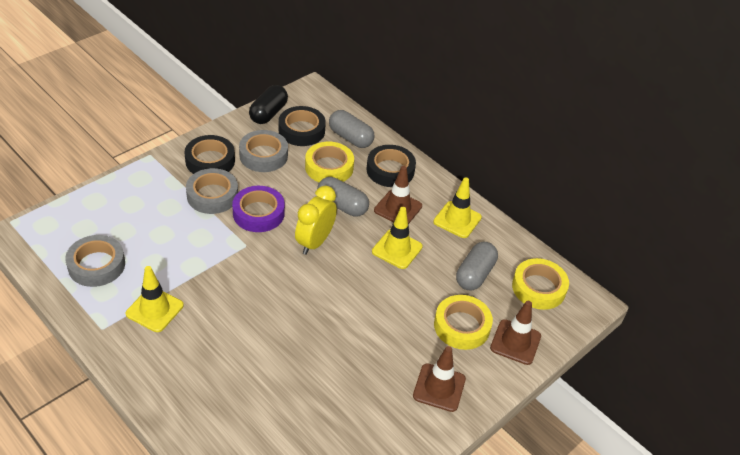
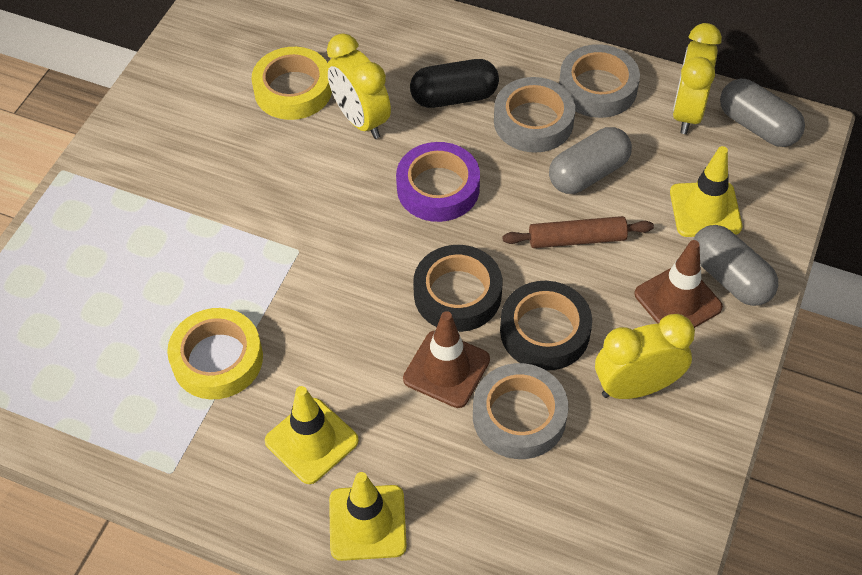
black tape: 3 -> 2
brown rolling pin: 0 -> 1
brown traffic cone: 3 -> 2
yellow clock: 1 -> 3
yellow tape: 3 -> 2

